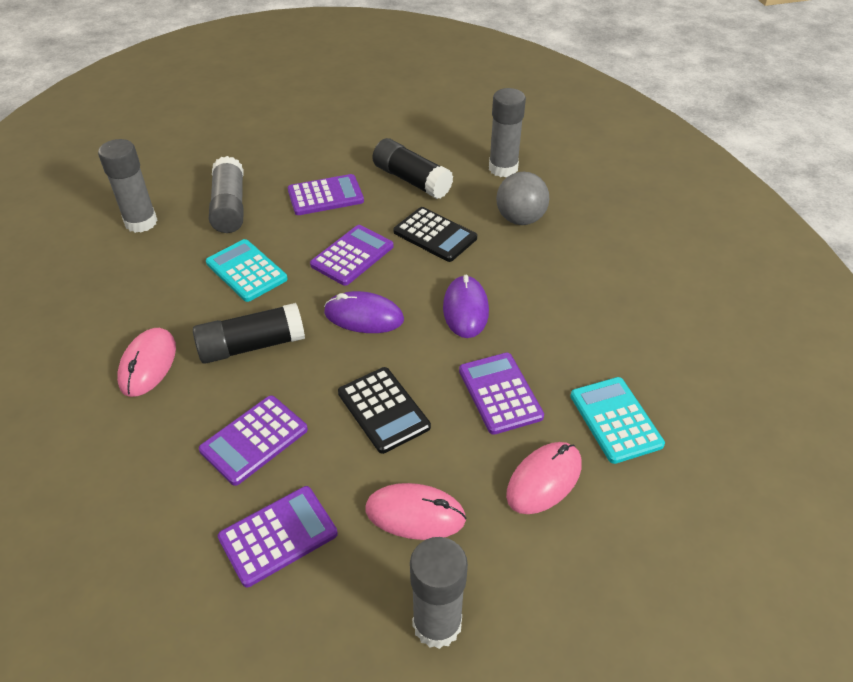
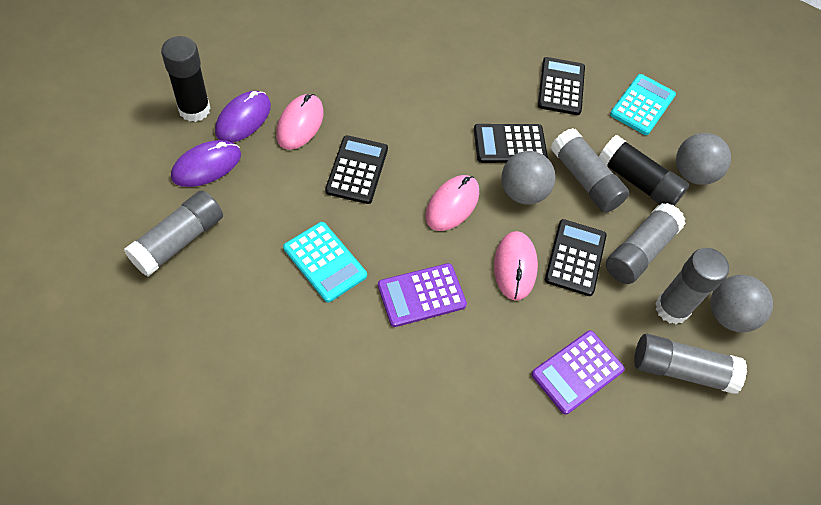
black calculator: 2 -> 4
grey ball: 1 -> 3
grey glue stick: 4 -> 5
purple calculator: 5 -> 2

